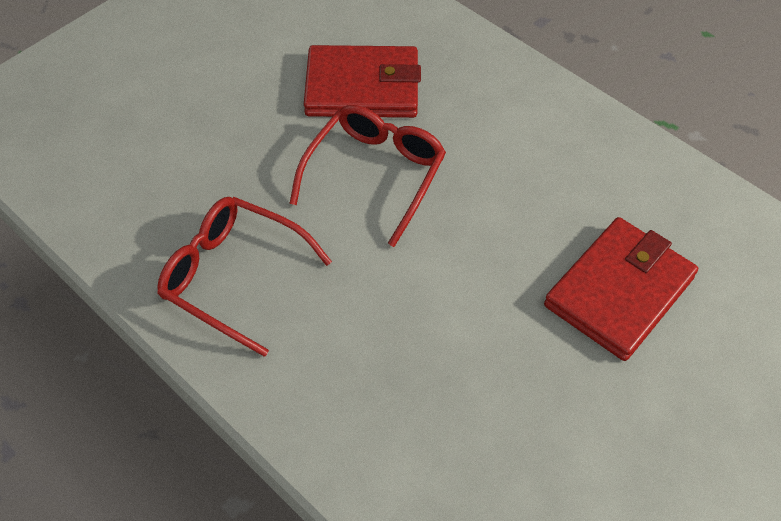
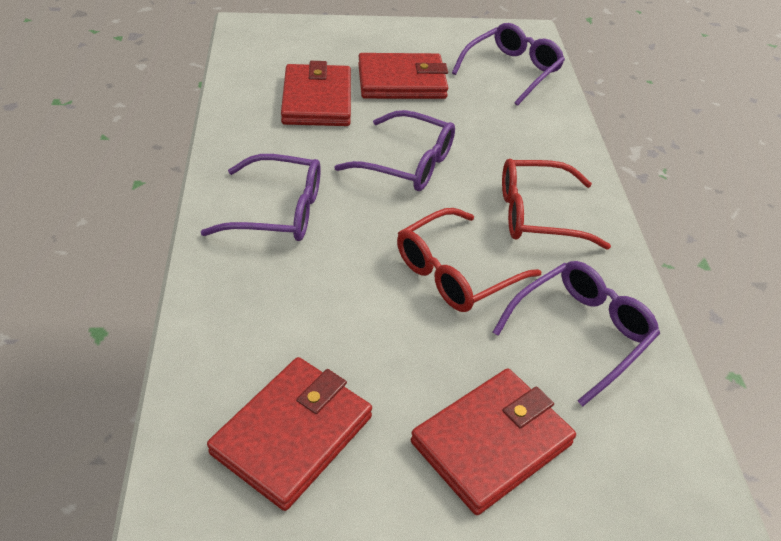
purple glasses: 0 -> 4
red wallet: 2 -> 4

